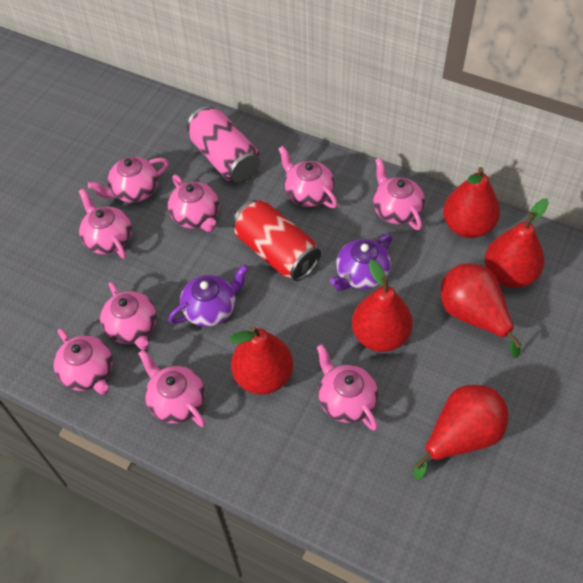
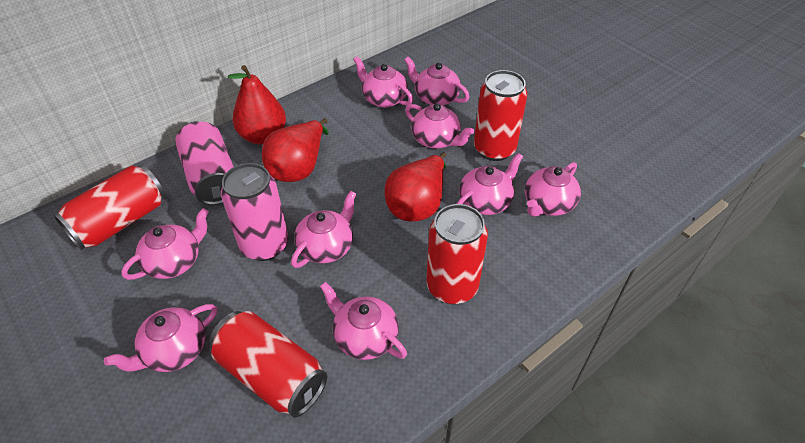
pink can: 1 -> 2
purple teapot: 2 -> 0
red can: 1 -> 4
red pear: 6 -> 3

